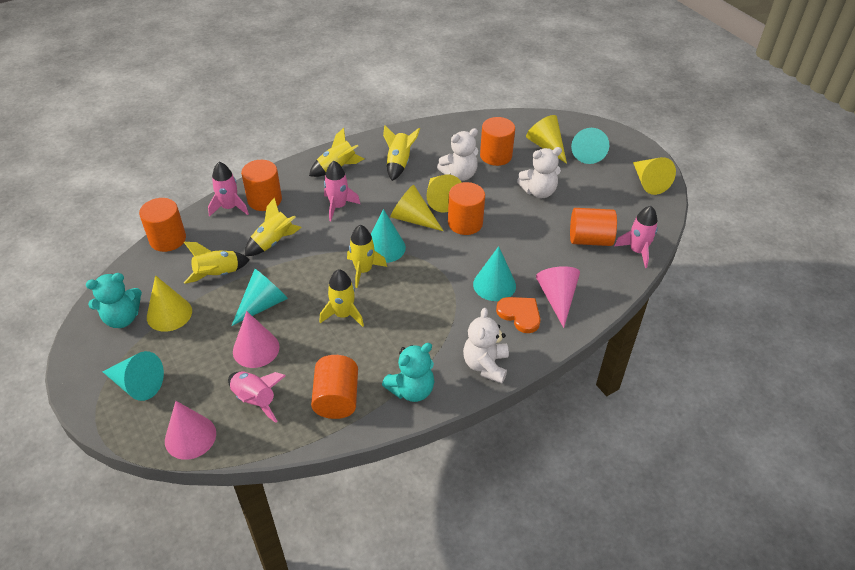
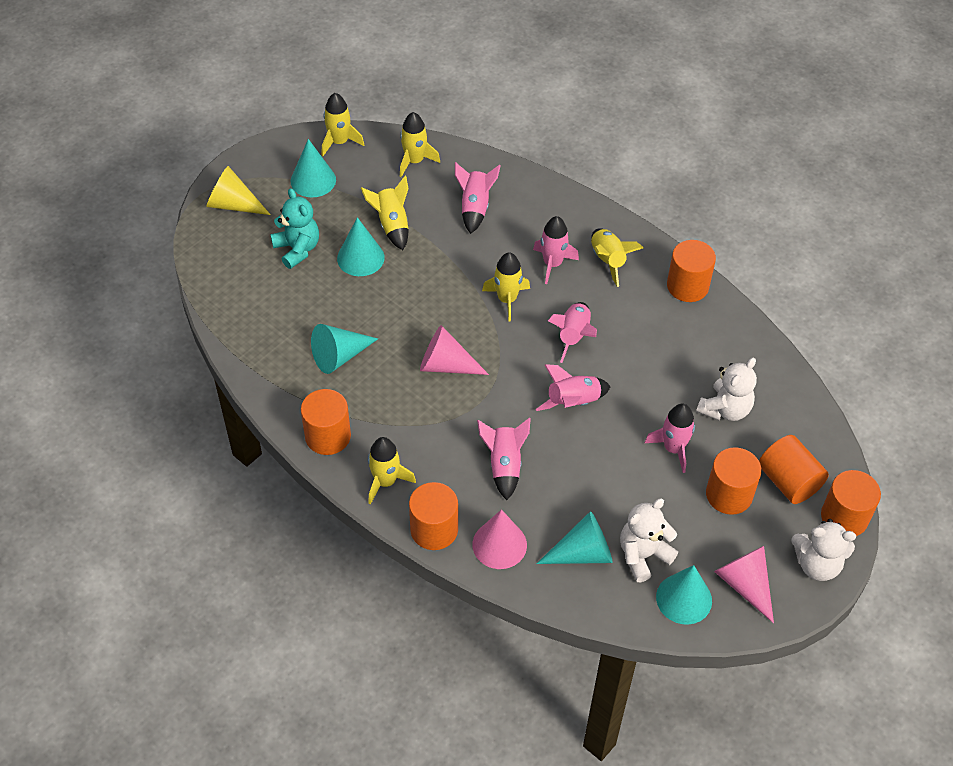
orange heart: 1 -> 0
pink rocket: 4 -> 6
turquoise teddy bear: 2 -> 1
yellow cone: 5 -> 1

